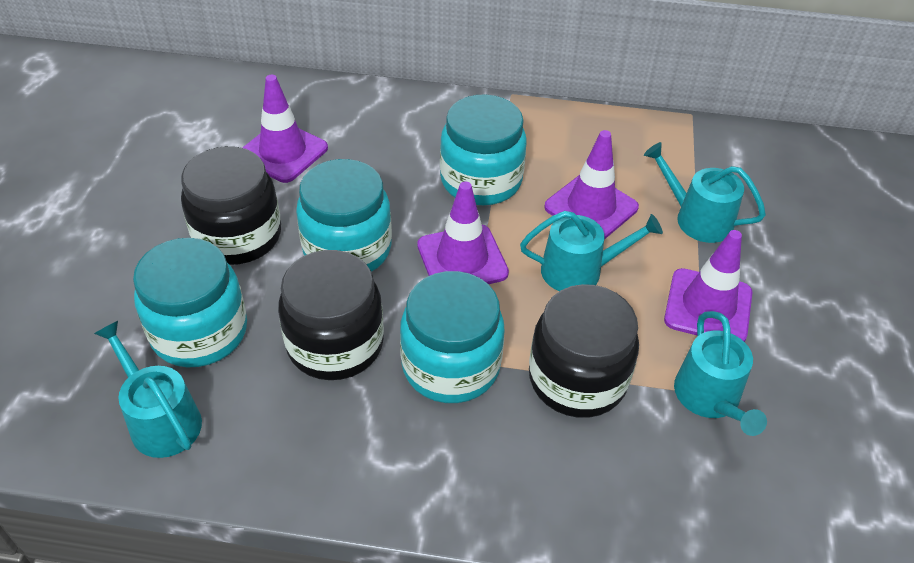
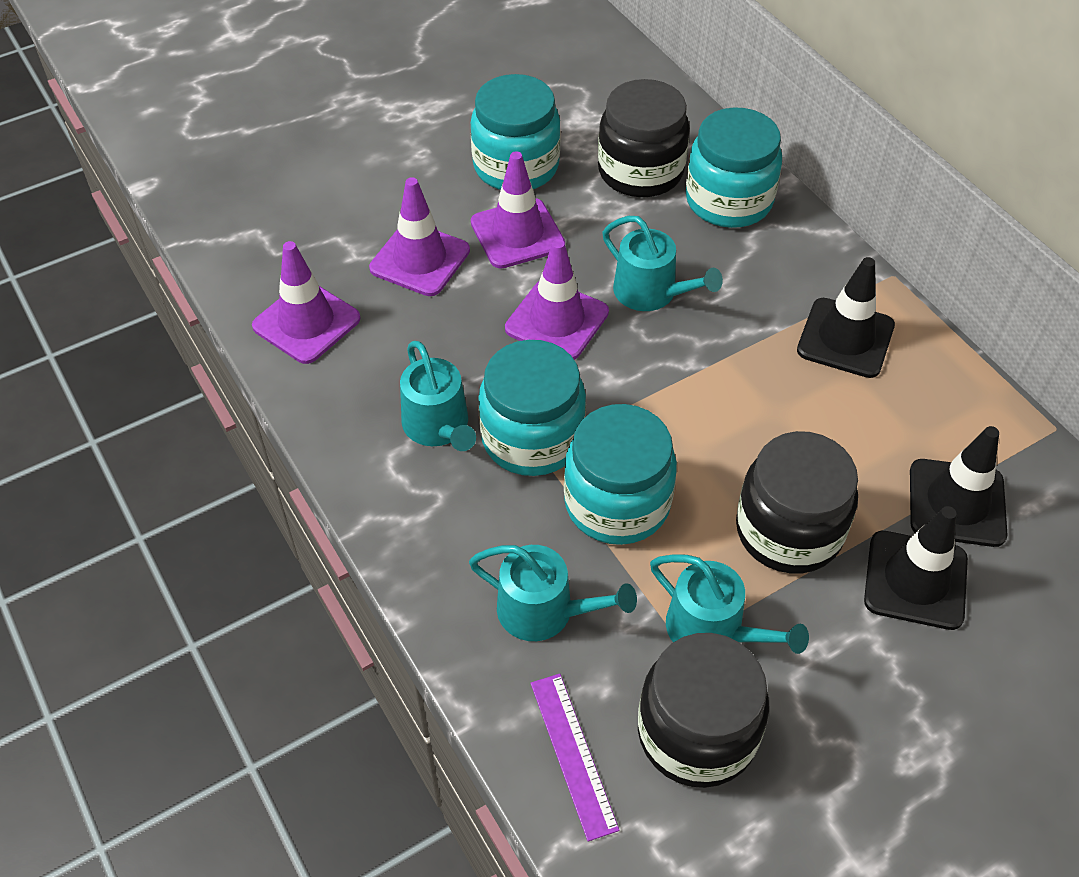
black traffic cone: 0 -> 3
purple ruler: 0 -> 1

